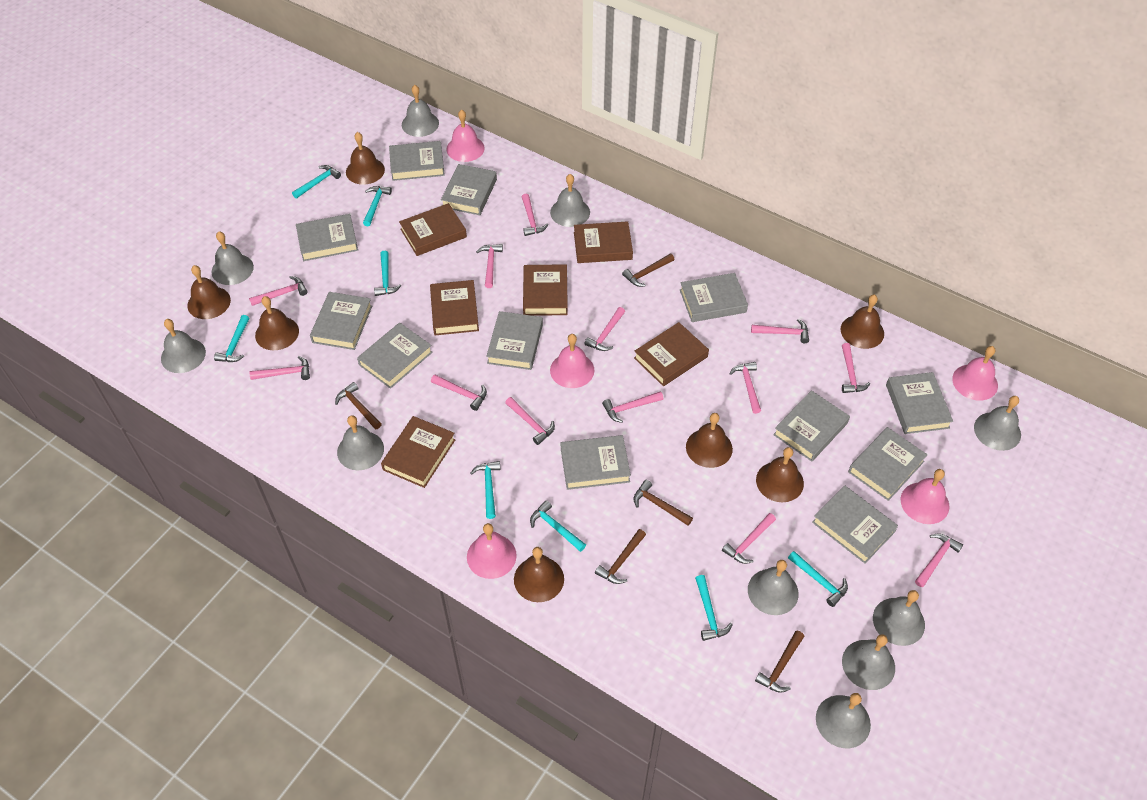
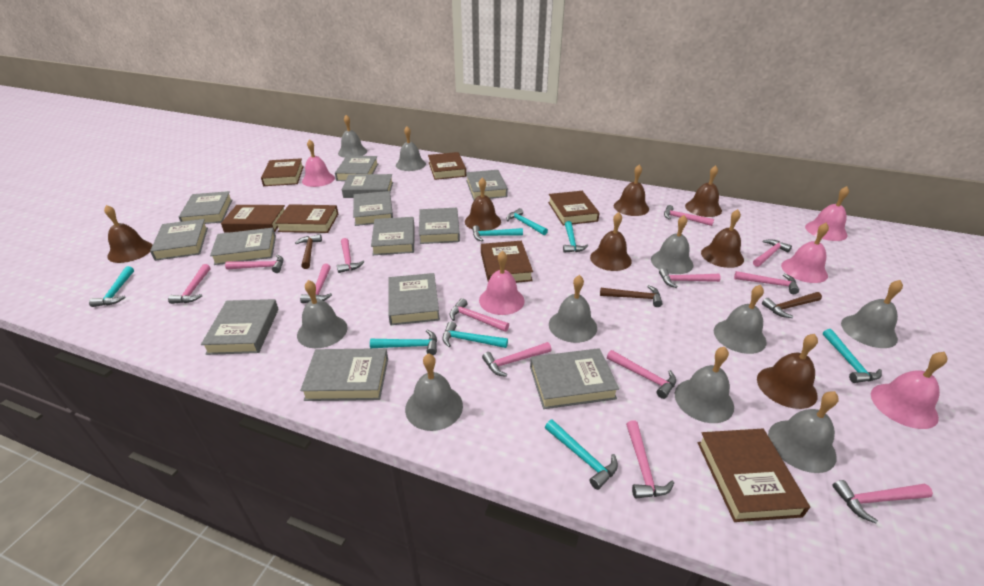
brown book: 6 -> 7
brown hammer: 5 -> 3
grey book: 12 -> 13

